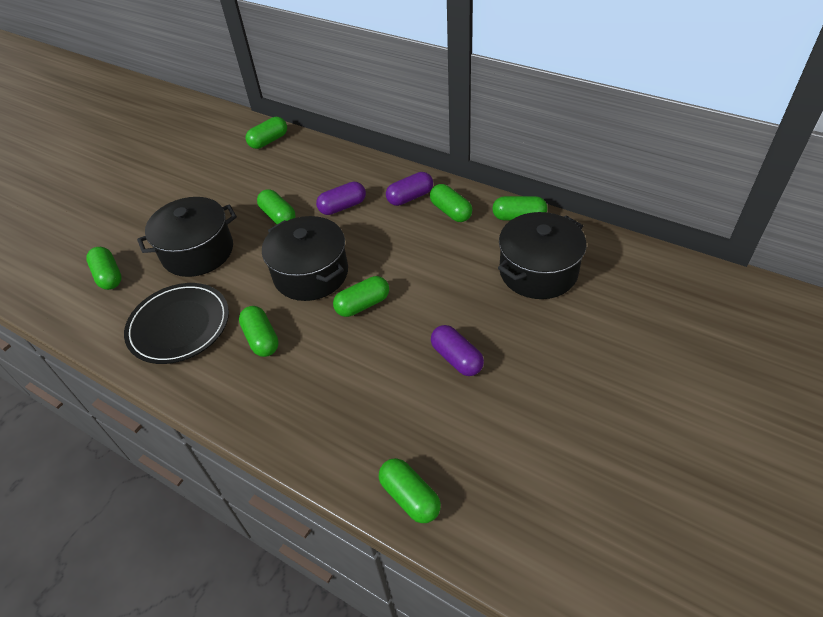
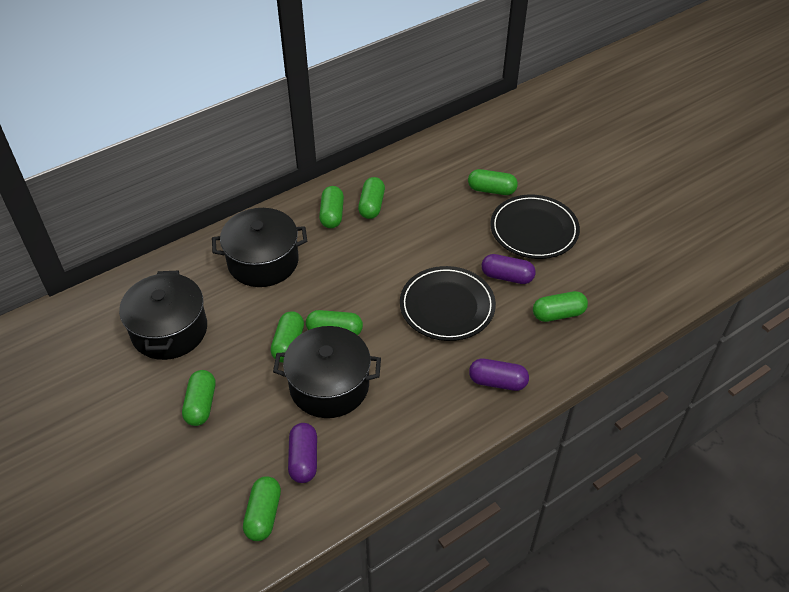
black plate: 1 -> 2

